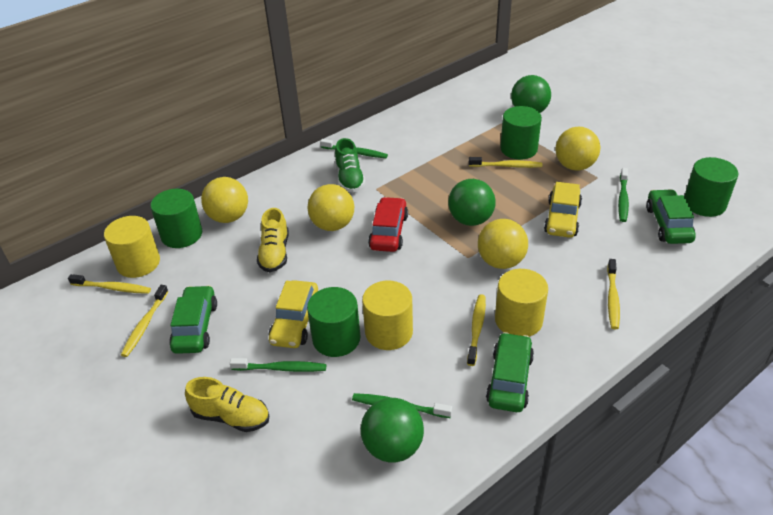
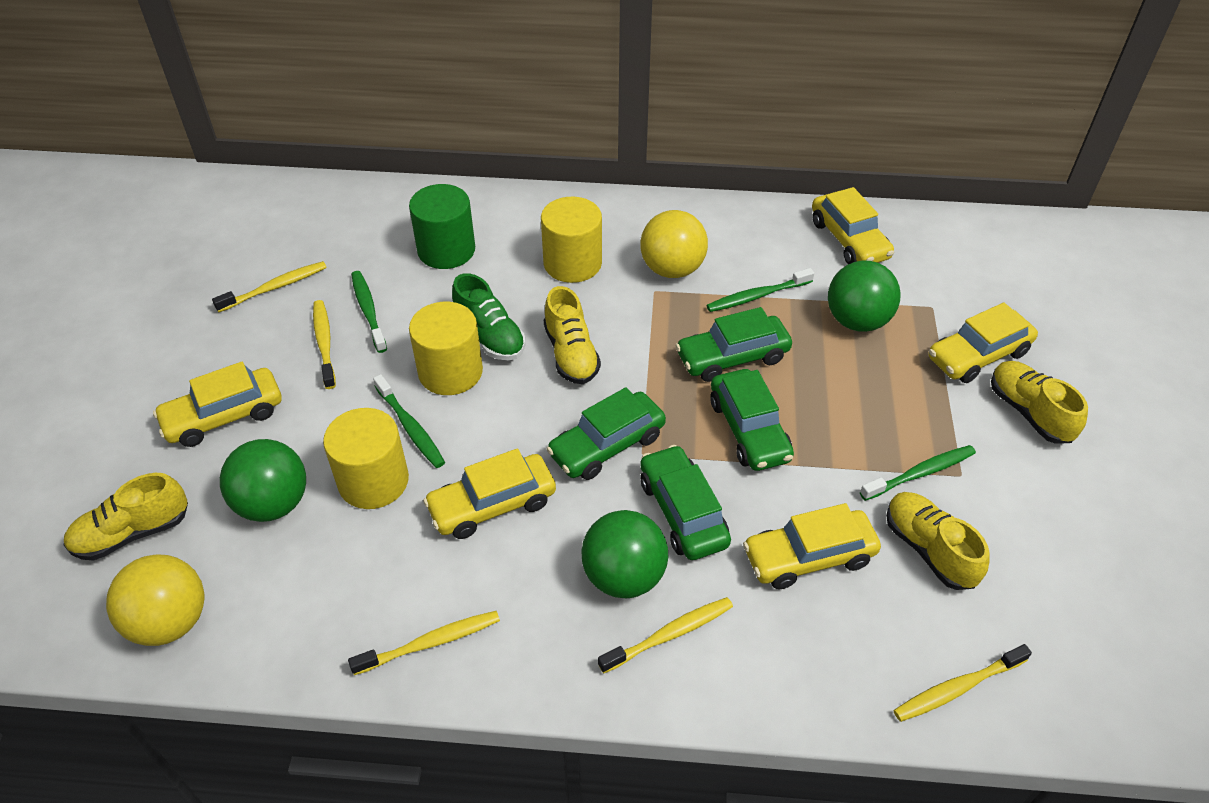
green car: 3 -> 4
green cylinder: 4 -> 1
red car: 1 -> 0
yellow ball: 4 -> 2
yellow car: 2 -> 5
yellow shoe: 2 -> 4

